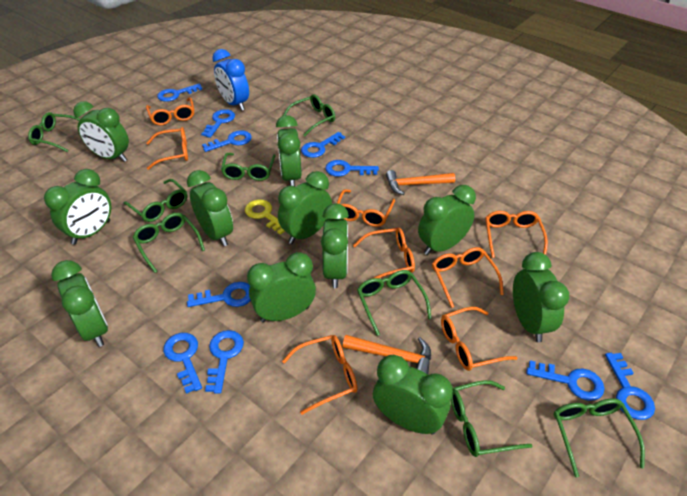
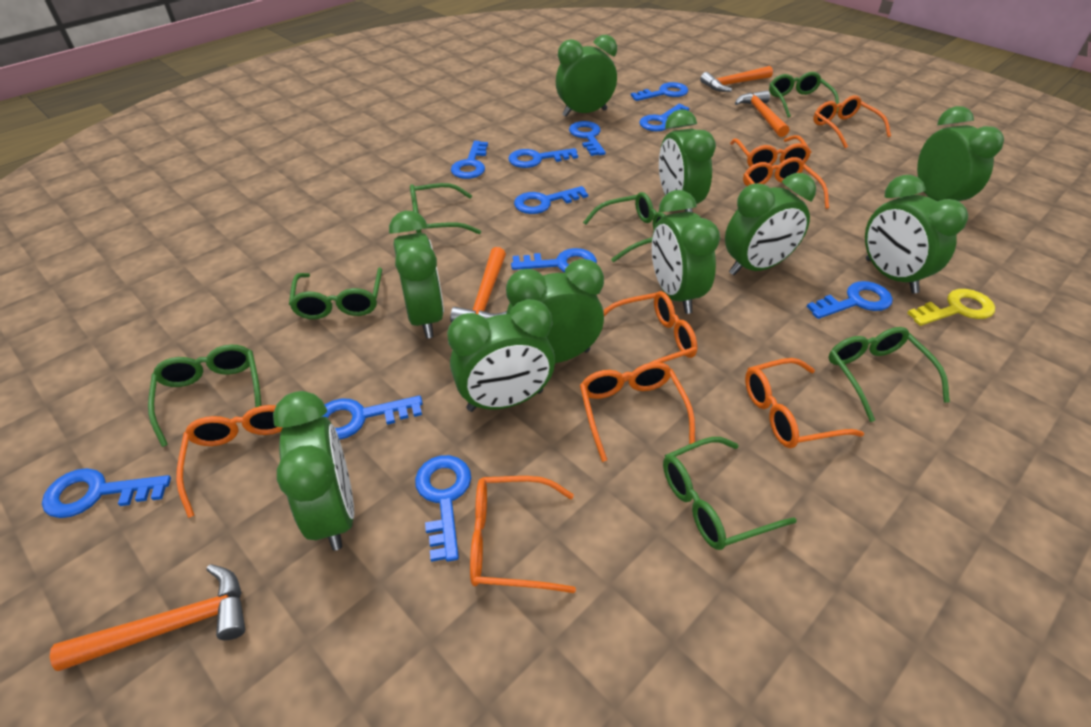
blue clock: 1 -> 0
blue key: 10 -> 11
green clock: 11 -> 10
green glasses: 8 -> 7
orange hammer: 2 -> 4

